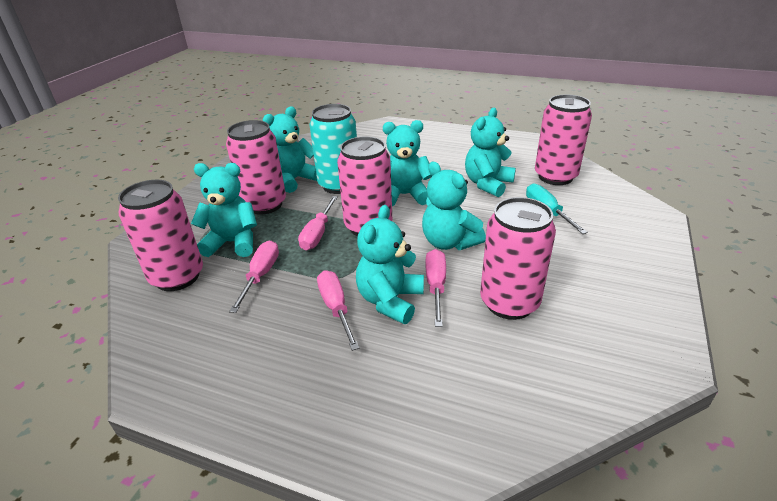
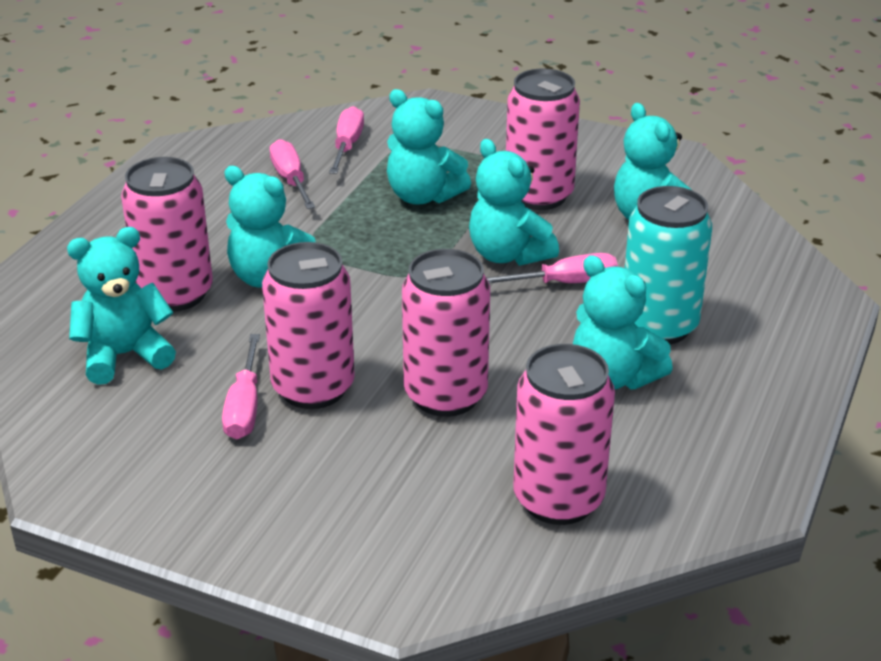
turquoise screwdriver: 1 -> 0

